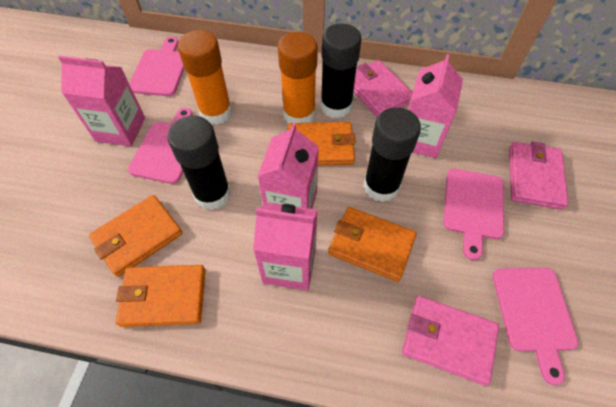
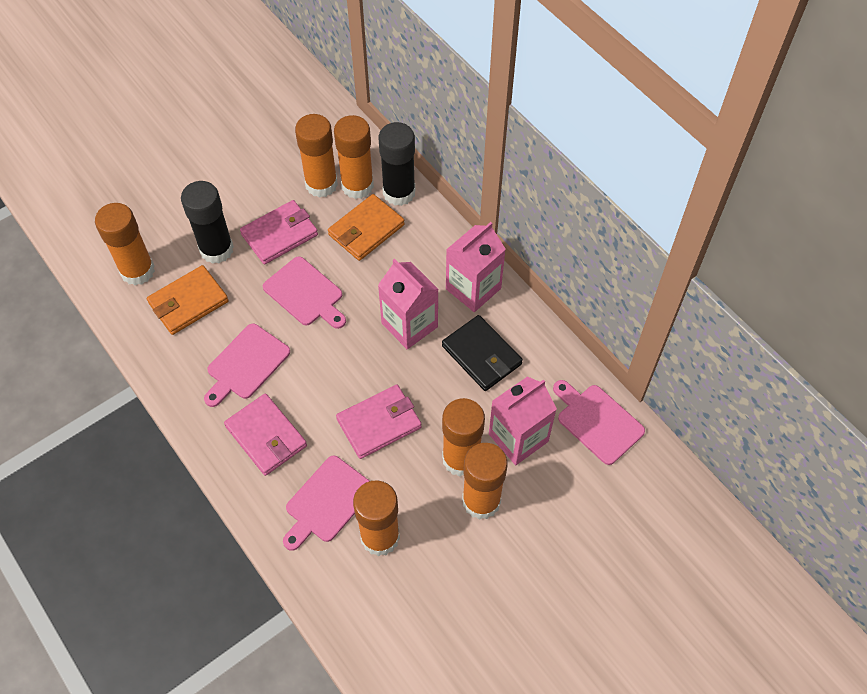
black glue stick: 3 -> 2
black wallet: 0 -> 1
orange glue stick: 2 -> 6
orange wallet: 4 -> 2
pink carton: 4 -> 3

